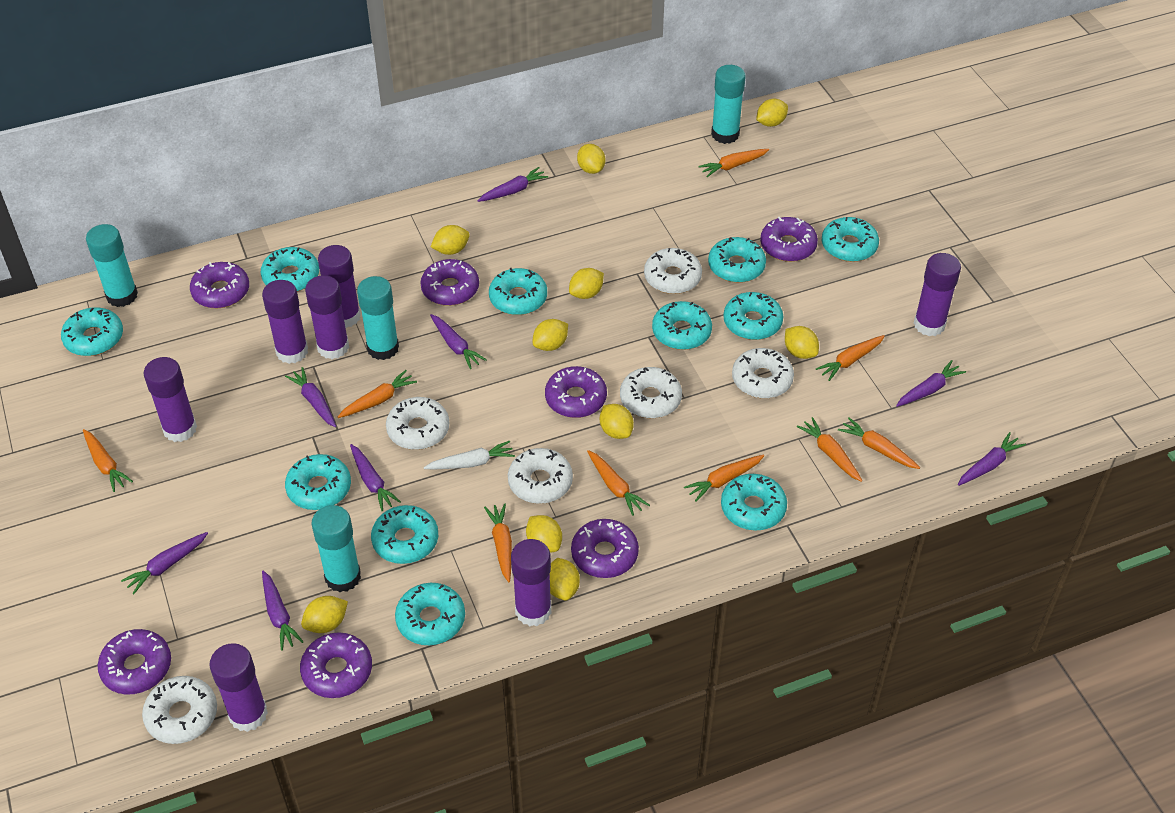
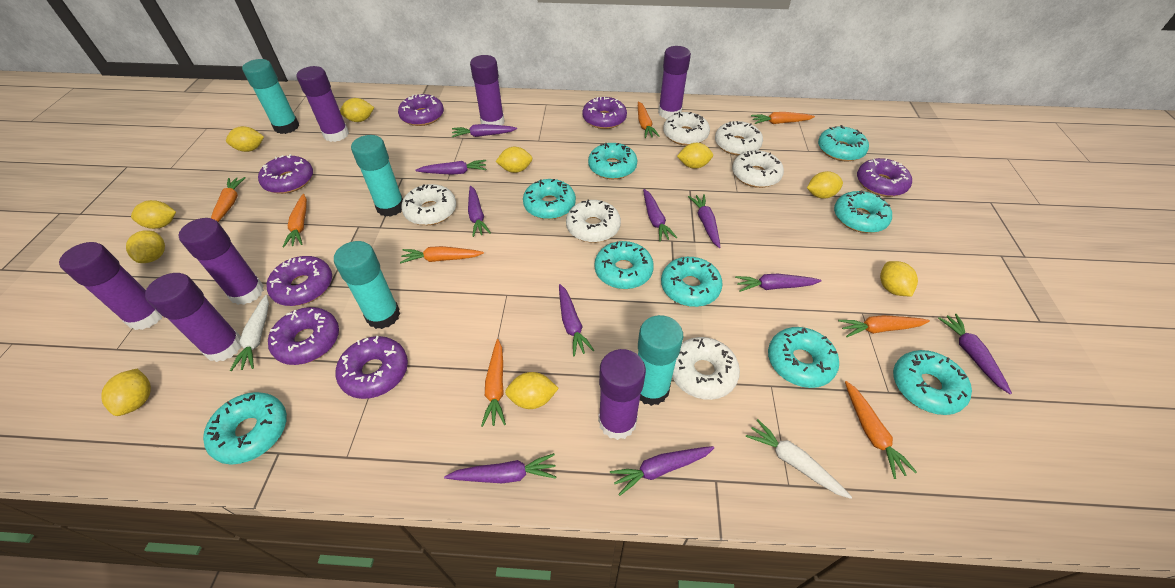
orange carrot: 9 -> 8
purple carrot: 8 -> 10
turquoise donut: 11 -> 9
white carrot: 1 -> 2

